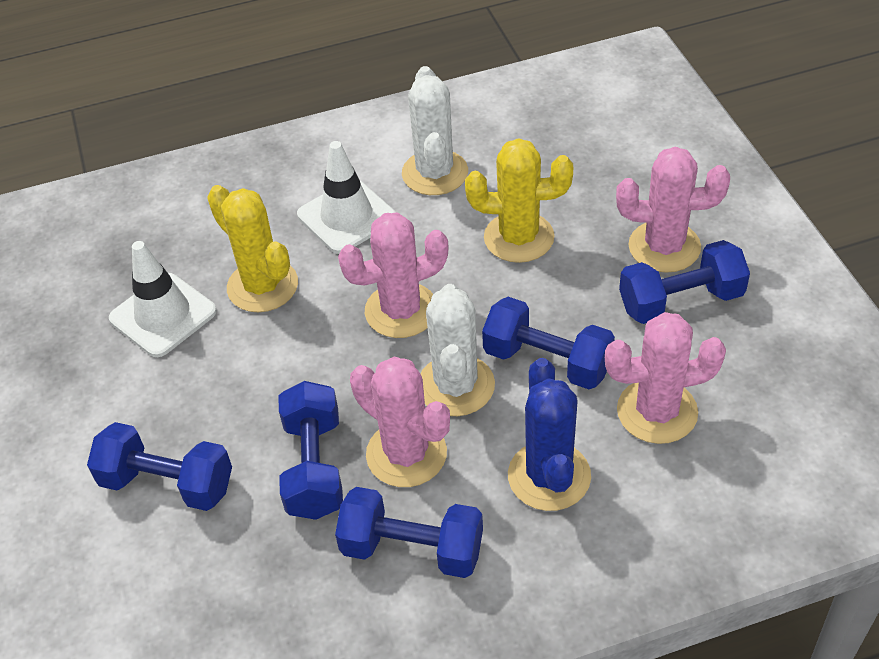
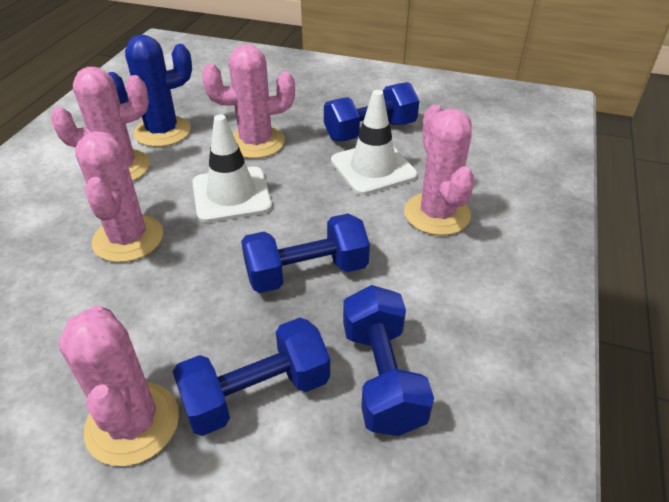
blue dumbbell: 5 -> 4
pink cactus: 4 -> 5
white cactus: 2 -> 0
yellow cactus: 2 -> 0

